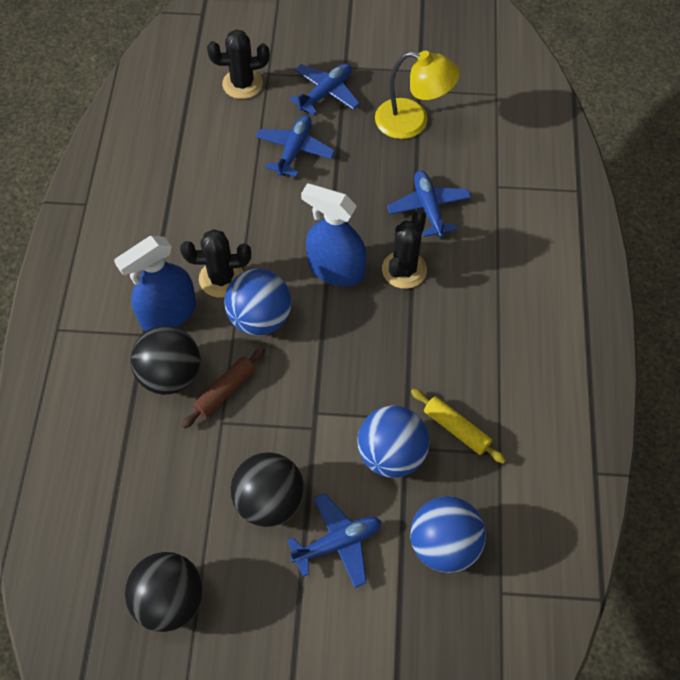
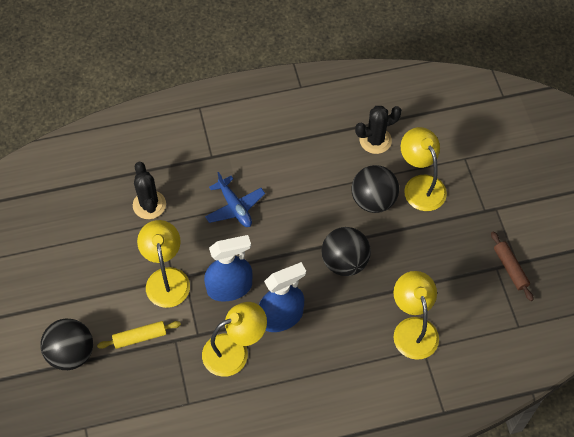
black cactus: 3 -> 2
blue ball: 3 -> 0
blue plane: 4 -> 1
yellow lamp: 1 -> 4

